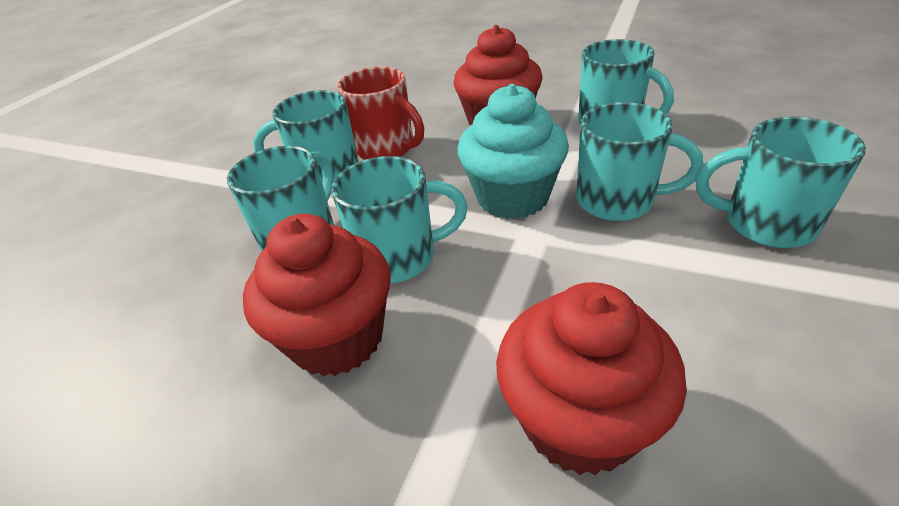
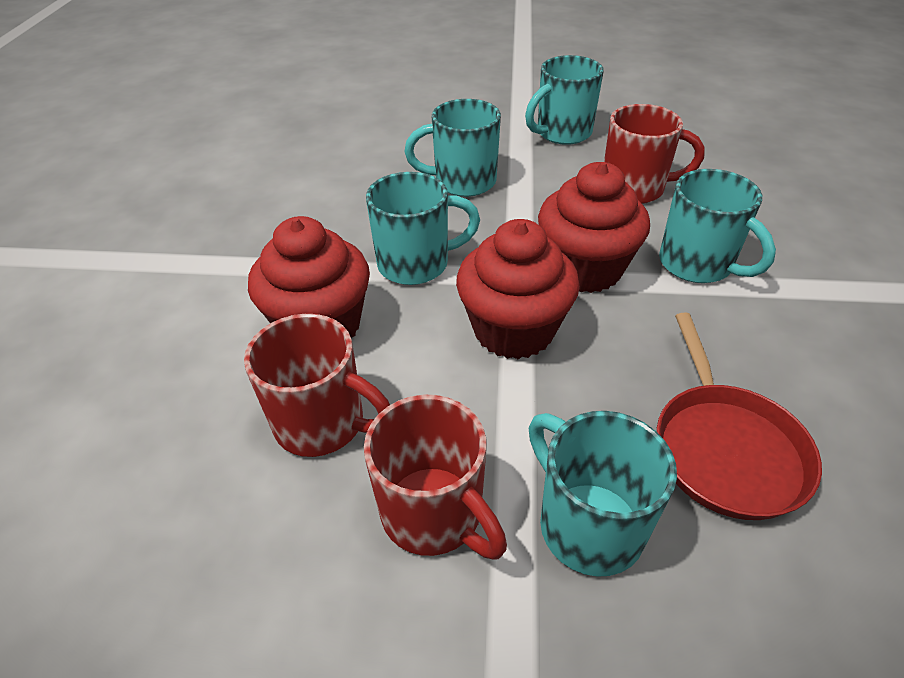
red mug: 1 -> 3
red pan: 0 -> 1
turquoise cupcake: 1 -> 0
turquoise mug: 6 -> 5

